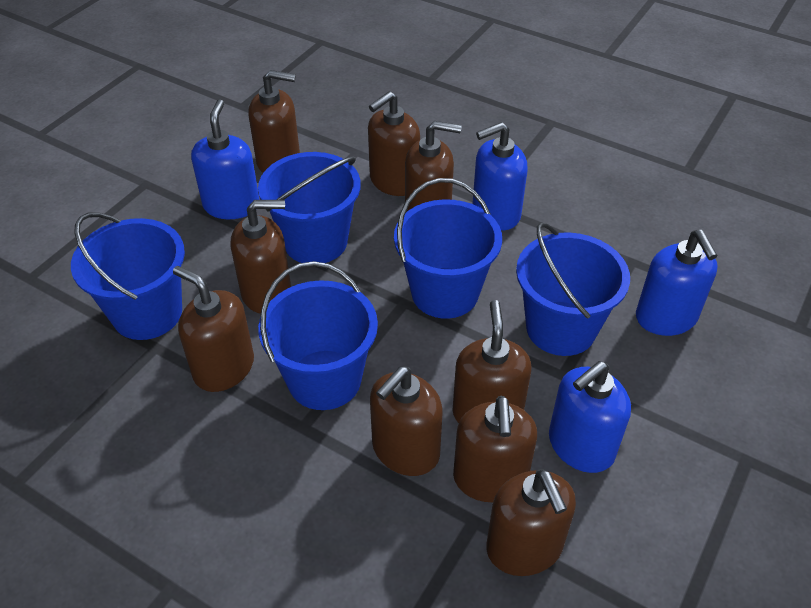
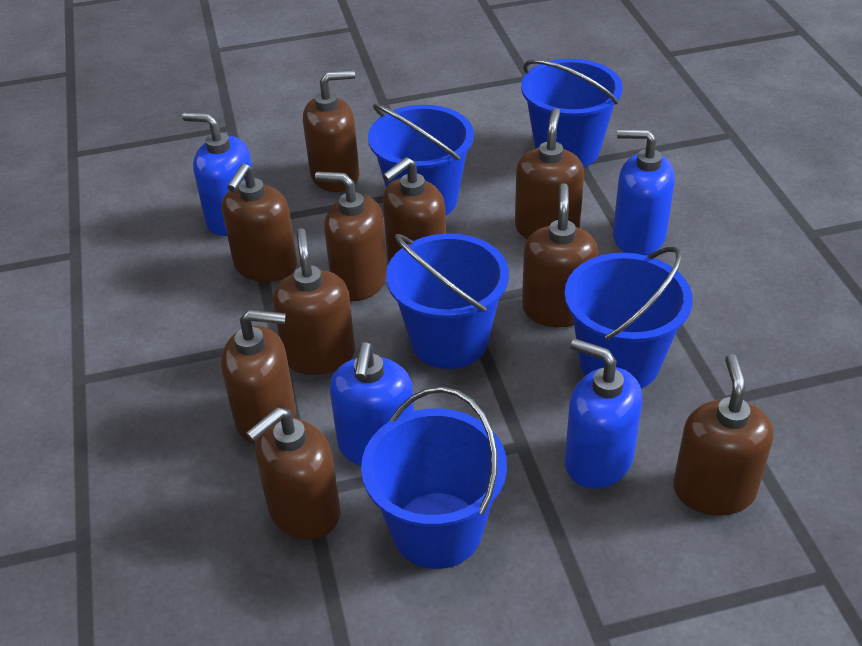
brown soap dispenser: 9 -> 10

